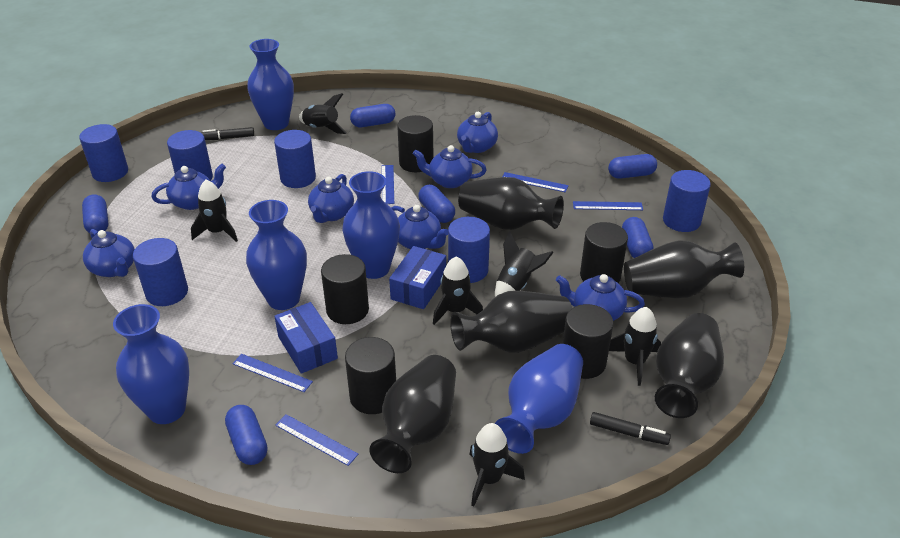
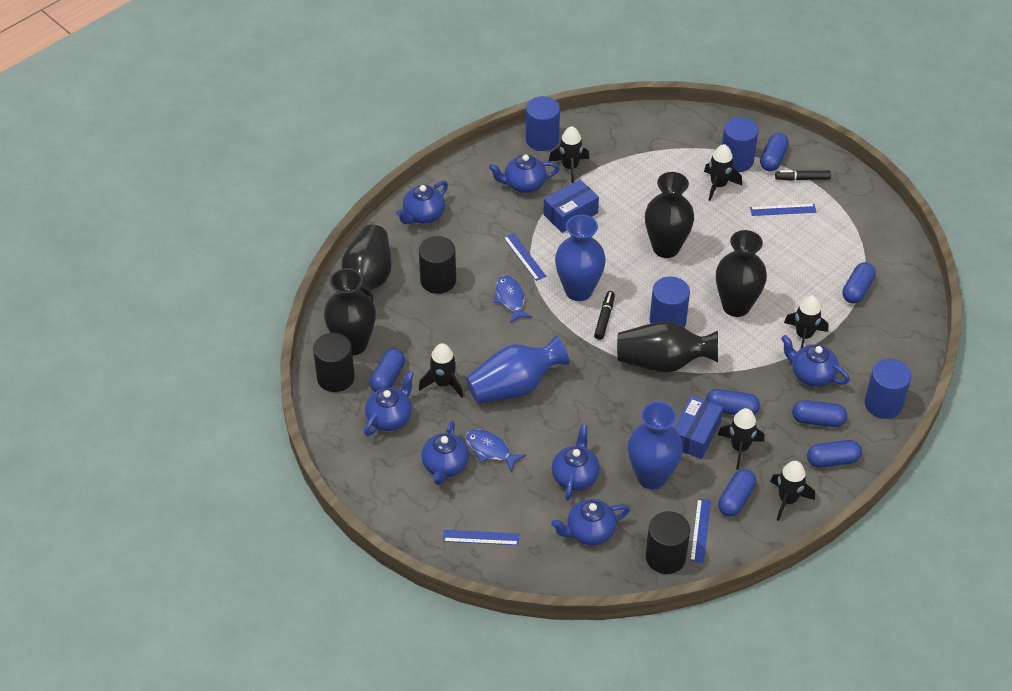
black cylinder: 5 -> 3
blue capsule: 6 -> 7
blue cylinder: 6 -> 4
blue fish: 0 -> 2
blue ruler: 5 -> 4
blue vase: 5 -> 3

